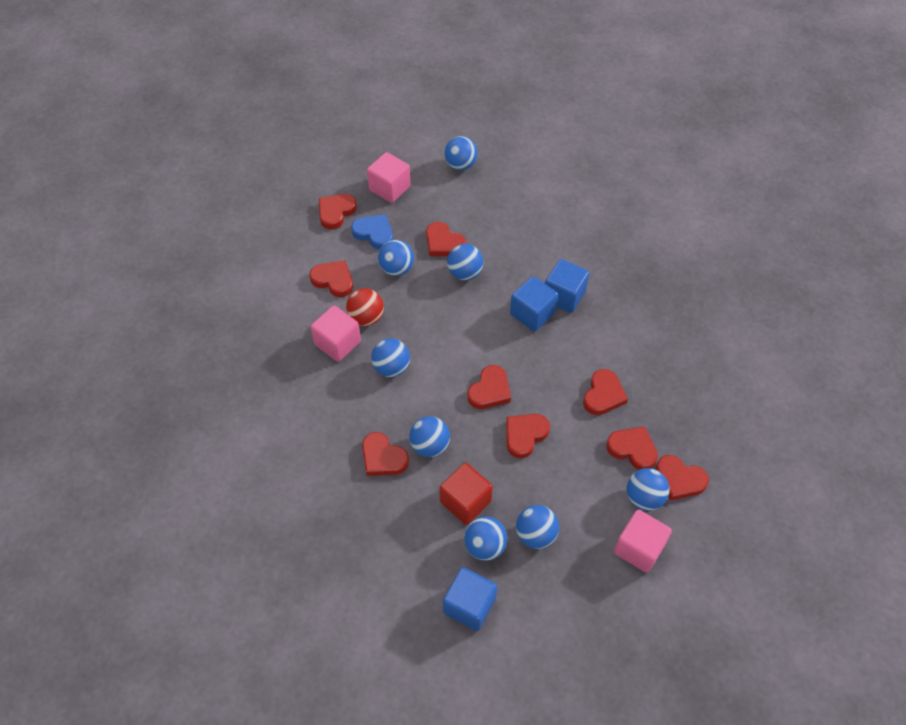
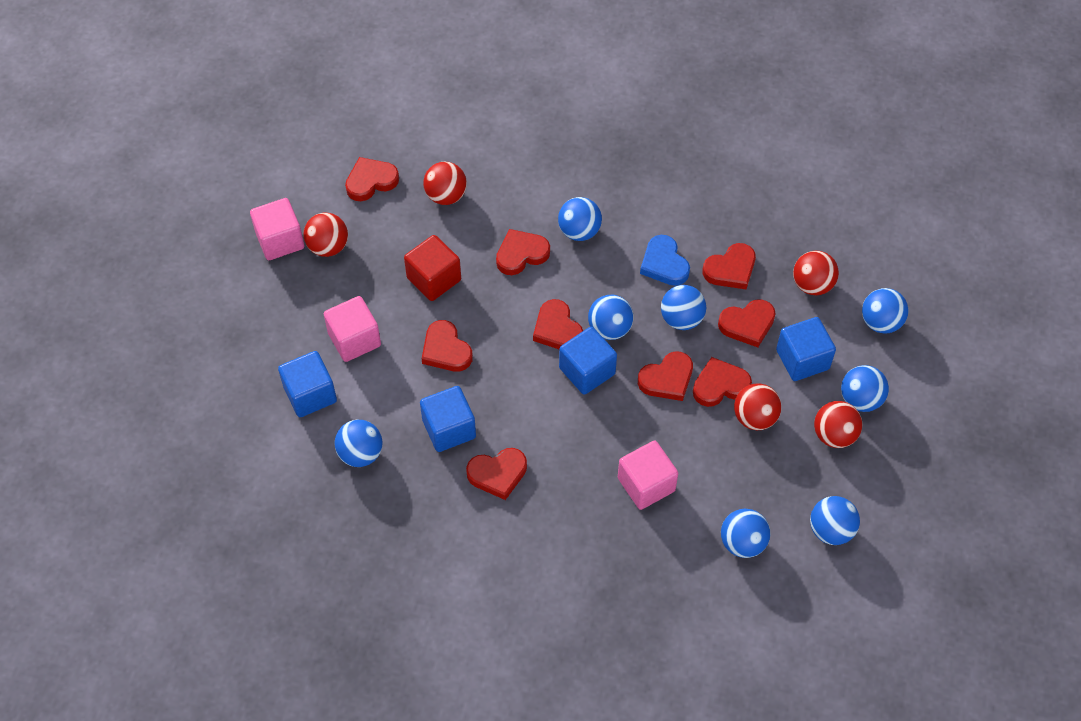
blue cube: 3 -> 4
red ball: 1 -> 5

